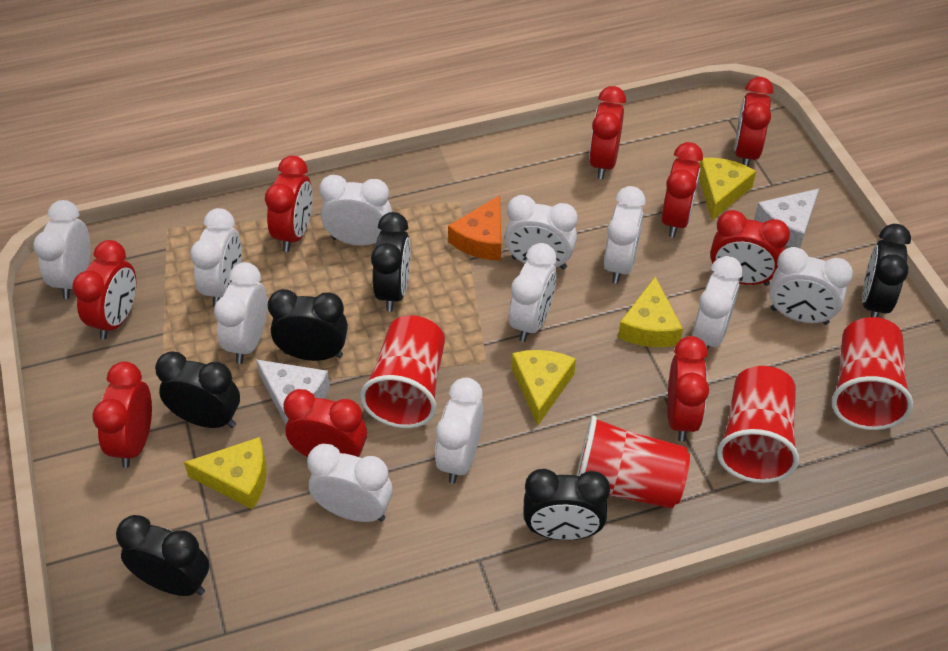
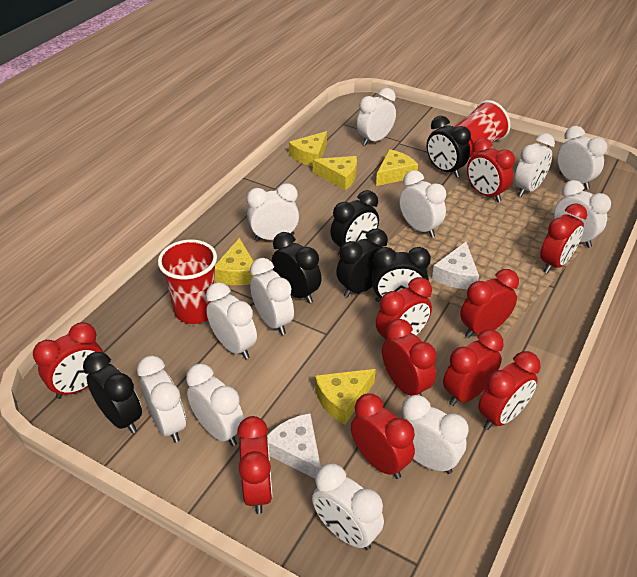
orange cheese: 1 -> 0
red clock: 9 -> 10
red cup: 4 -> 2
white clock: 11 -> 12
yellow cheese: 4 -> 5

